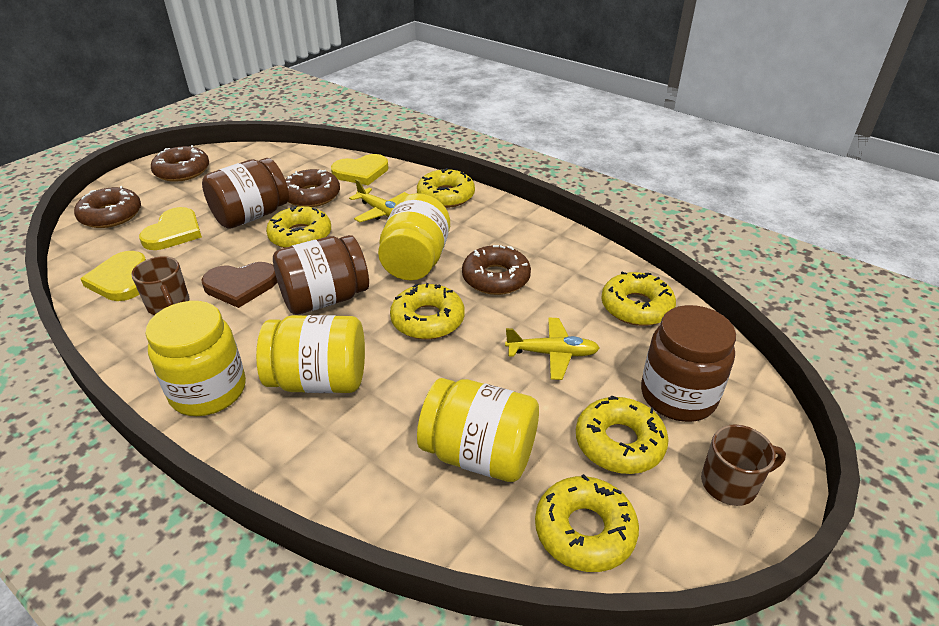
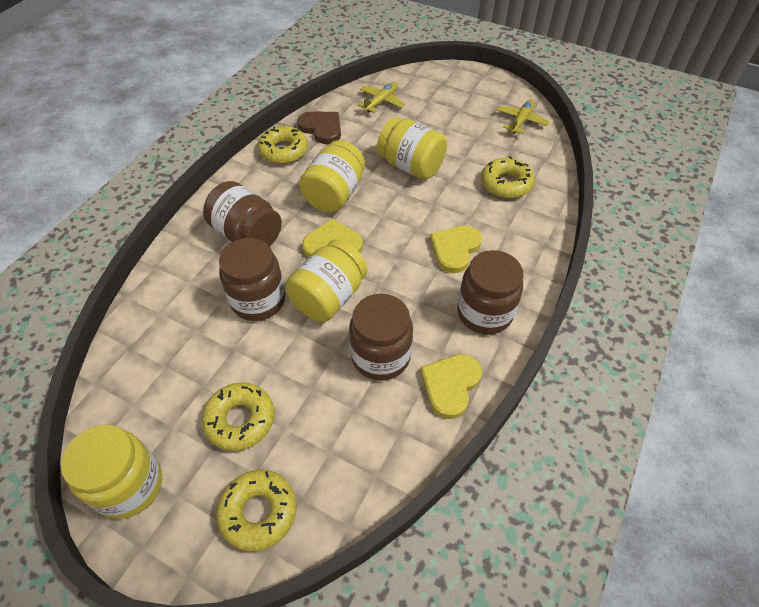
brown donut: 4 -> 0
brown jar: 3 -> 4
brown mug: 2 -> 0
yellow donut: 6 -> 4

